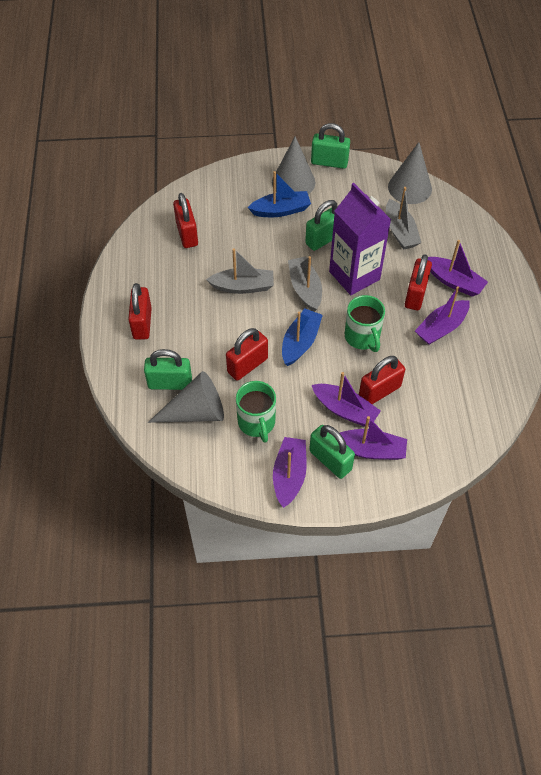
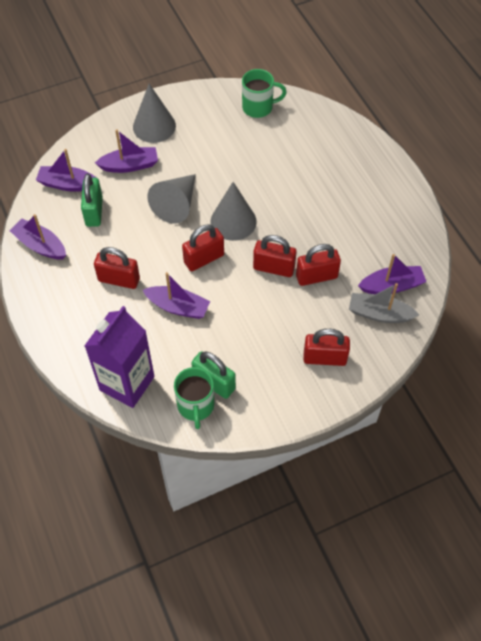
blue boat: 2 -> 0
green padlock: 4 -> 2
grey boat: 3 -> 1

